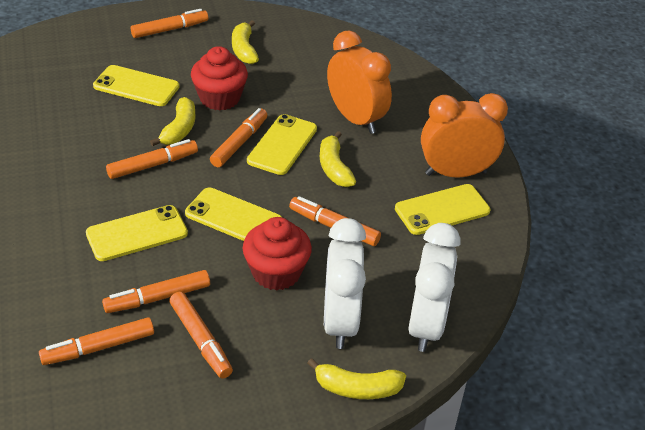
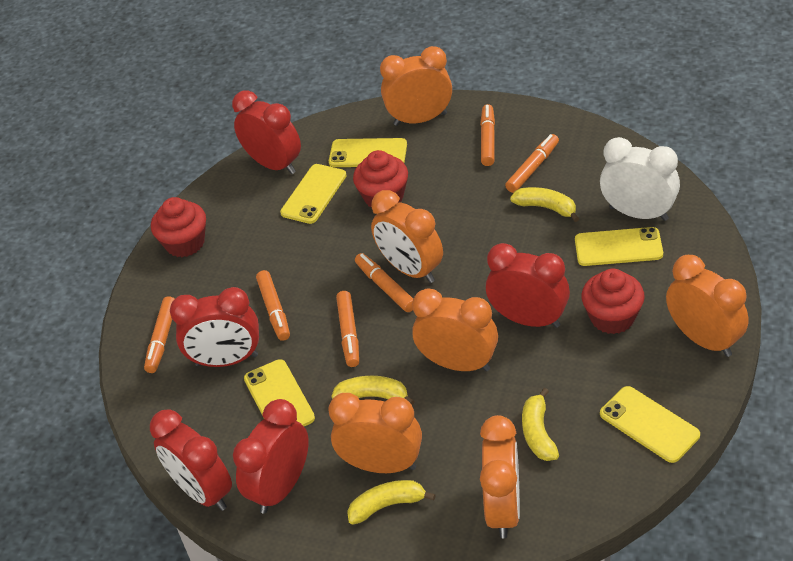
orange clock: 2 -> 6
orange marker: 7 -> 6
red clock: 0 -> 5
red cupcake: 2 -> 3
white clock: 2 -> 1

